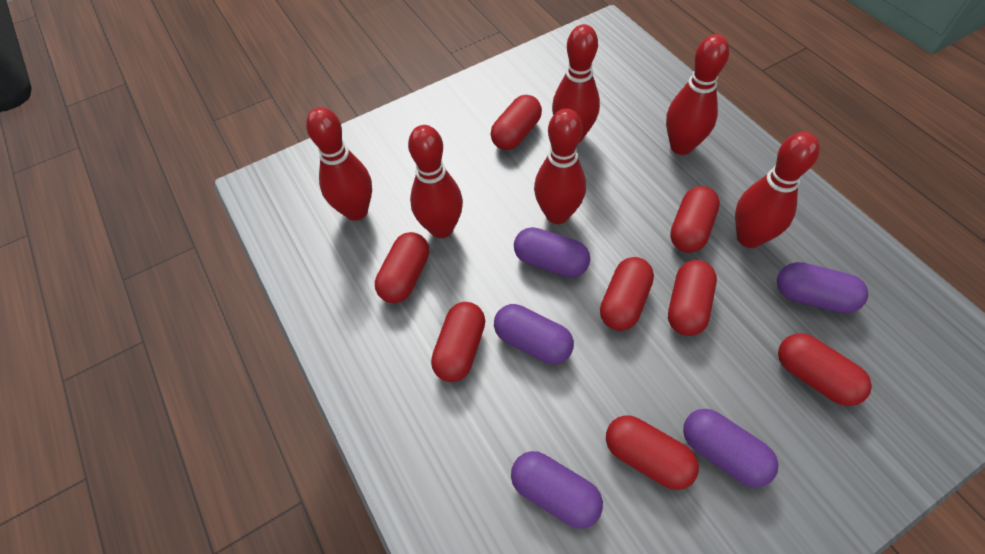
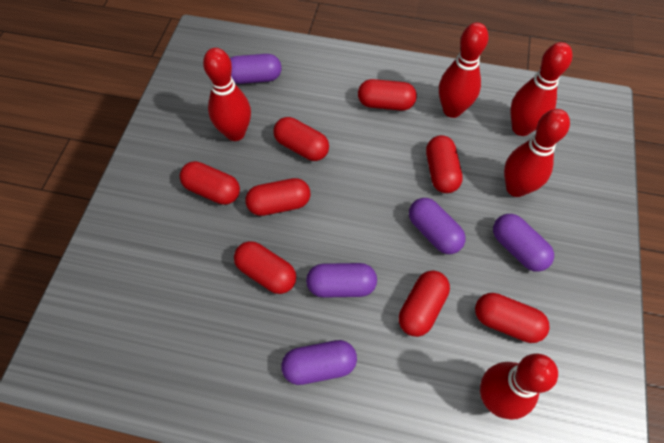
red bowling pin: 6 -> 5

